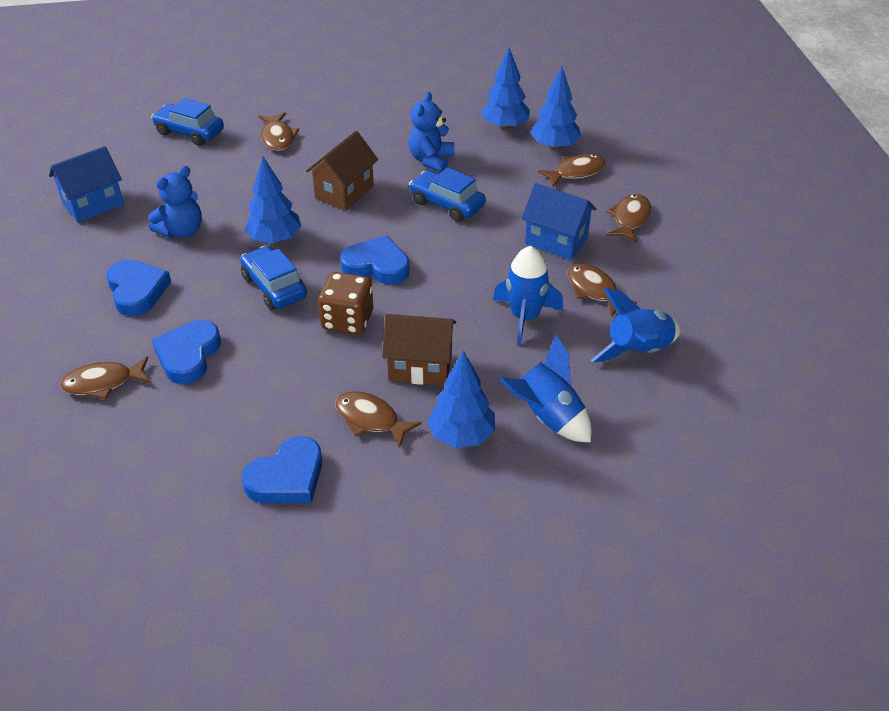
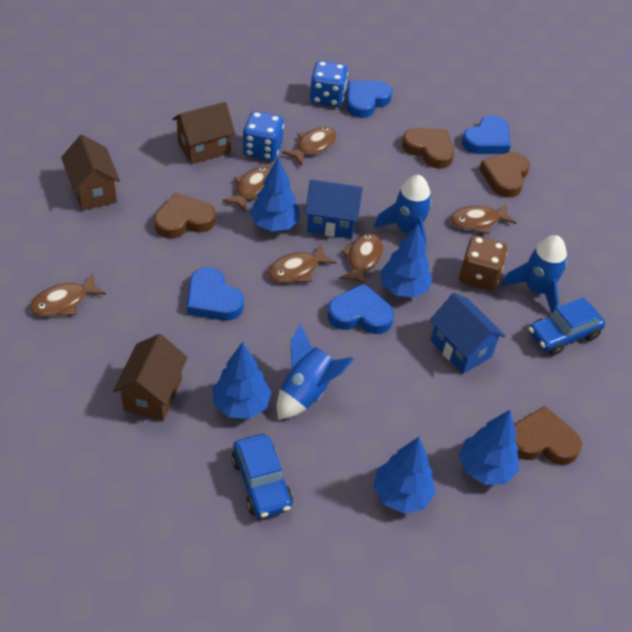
blue car: 3 -> 2
blue dice: 0 -> 2
blue teddy bear: 2 -> 0
blue tree: 4 -> 5
brown heart: 0 -> 4
brown house: 2 -> 3

